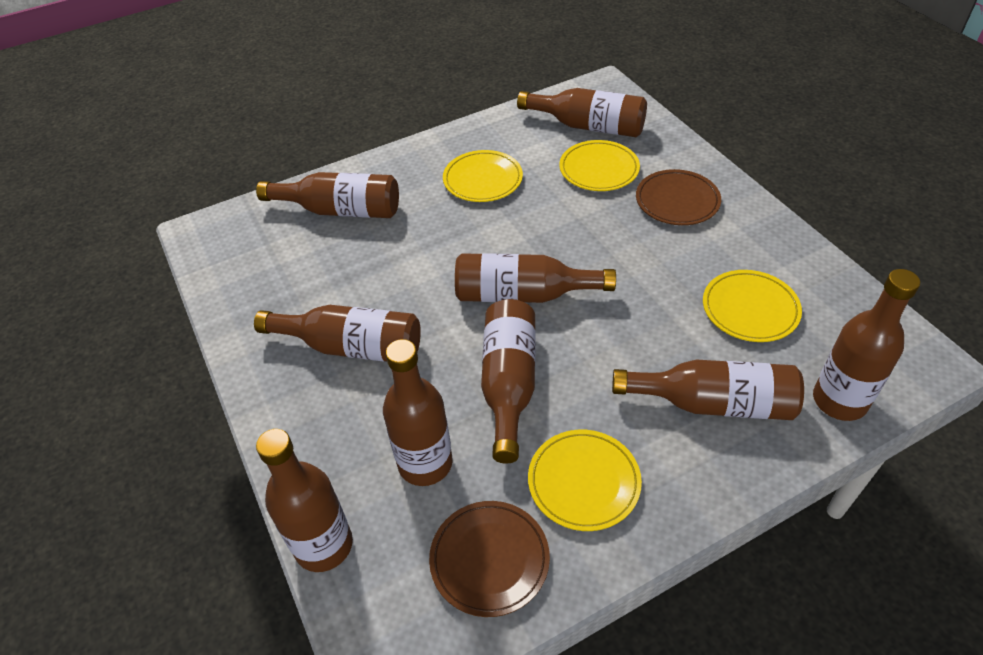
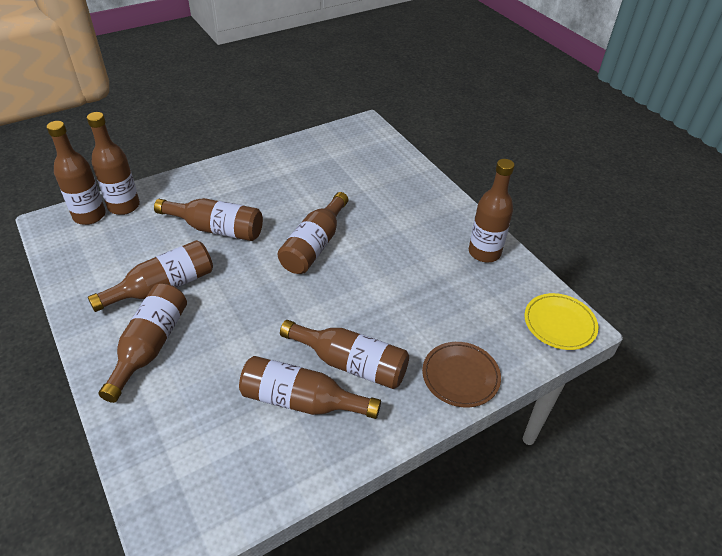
brown plate: 2 -> 1
yellow plate: 4 -> 1

